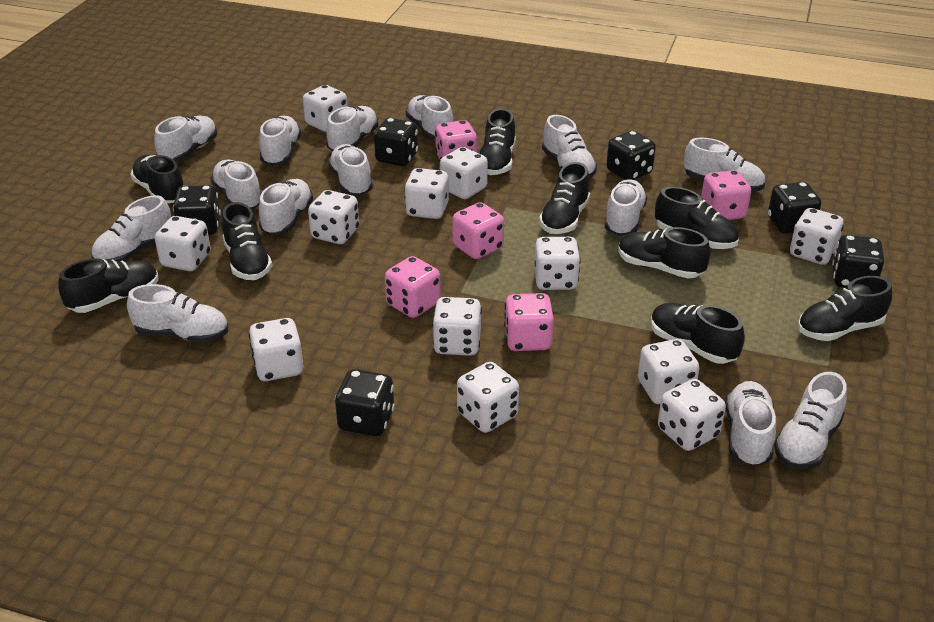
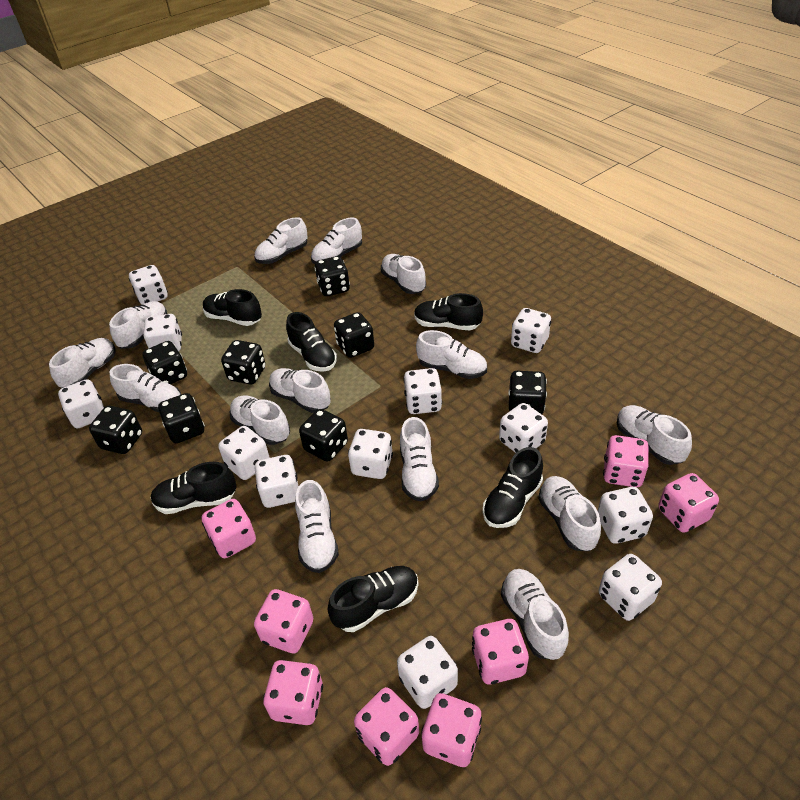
black dice: 6 -> 8
black shoe: 9 -> 6
pink dice: 5 -> 8

